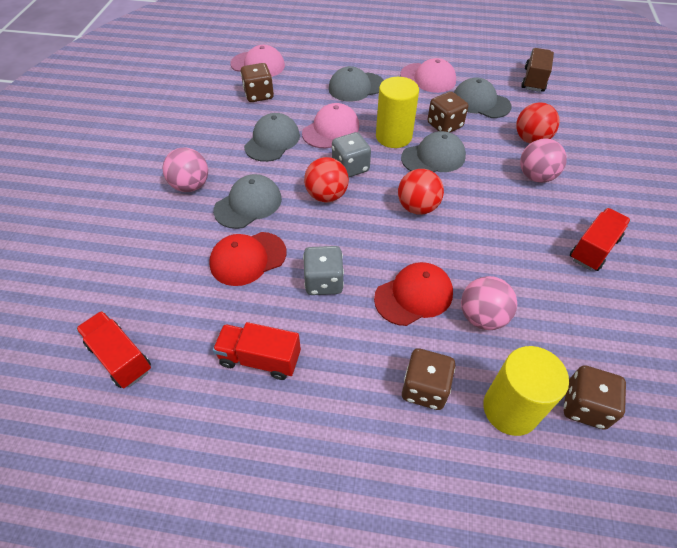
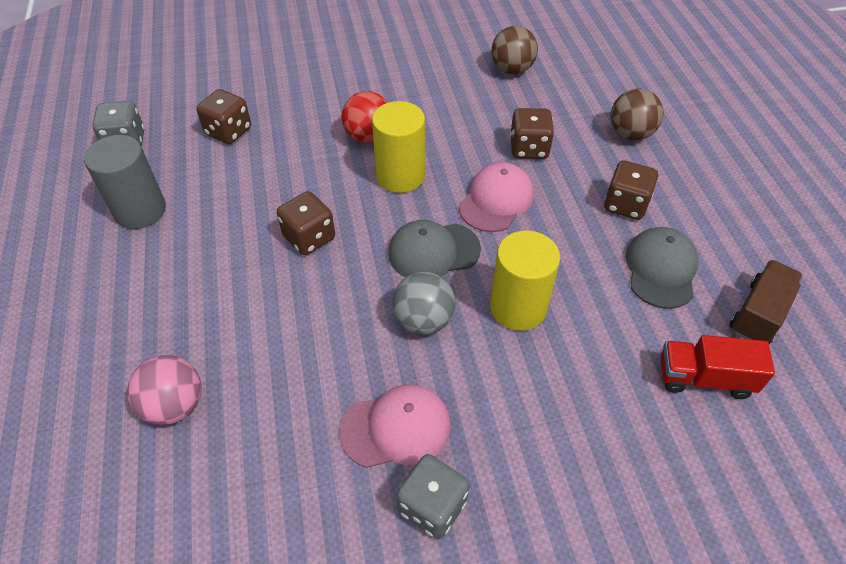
brown ball: 0 -> 2
grey ball: 0 -> 1
grey cap: 5 -> 2
grey cylinder: 0 -> 1
pink ball: 3 -> 1
pink cap: 3 -> 2
red ball: 3 -> 1
red cap: 2 -> 0
red truck: 3 -> 1

